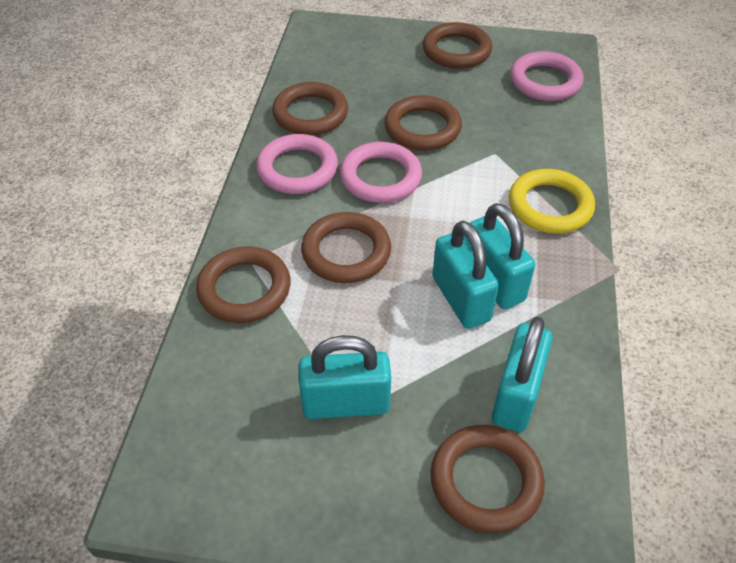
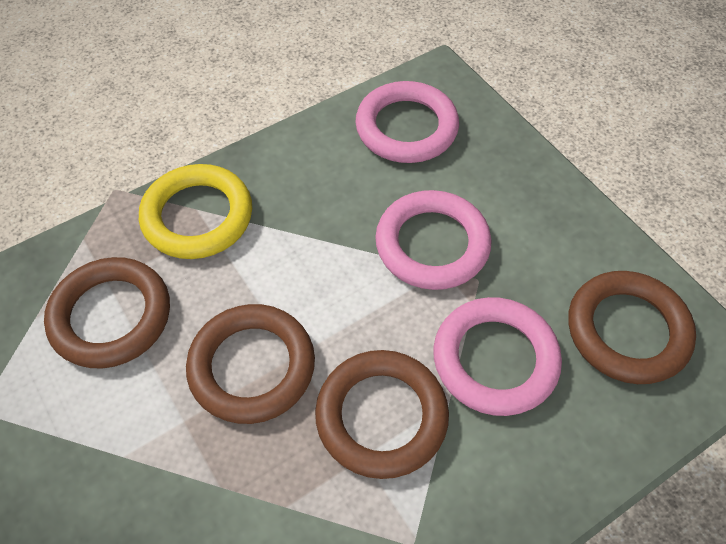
brown ring: 6 -> 4
turquoise padlock: 4 -> 0

